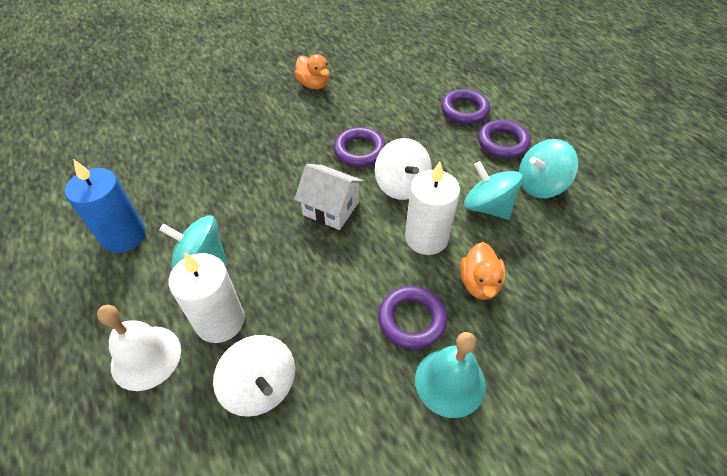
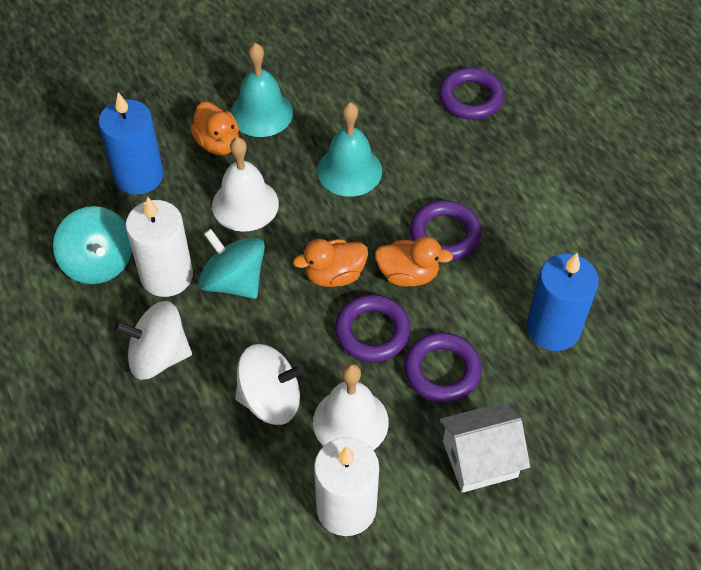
blue candle: 1 -> 2
orange duck: 2 -> 3
turquoise bell: 1 -> 2
turquoise spinning top: 3 -> 2
white bell: 1 -> 2

